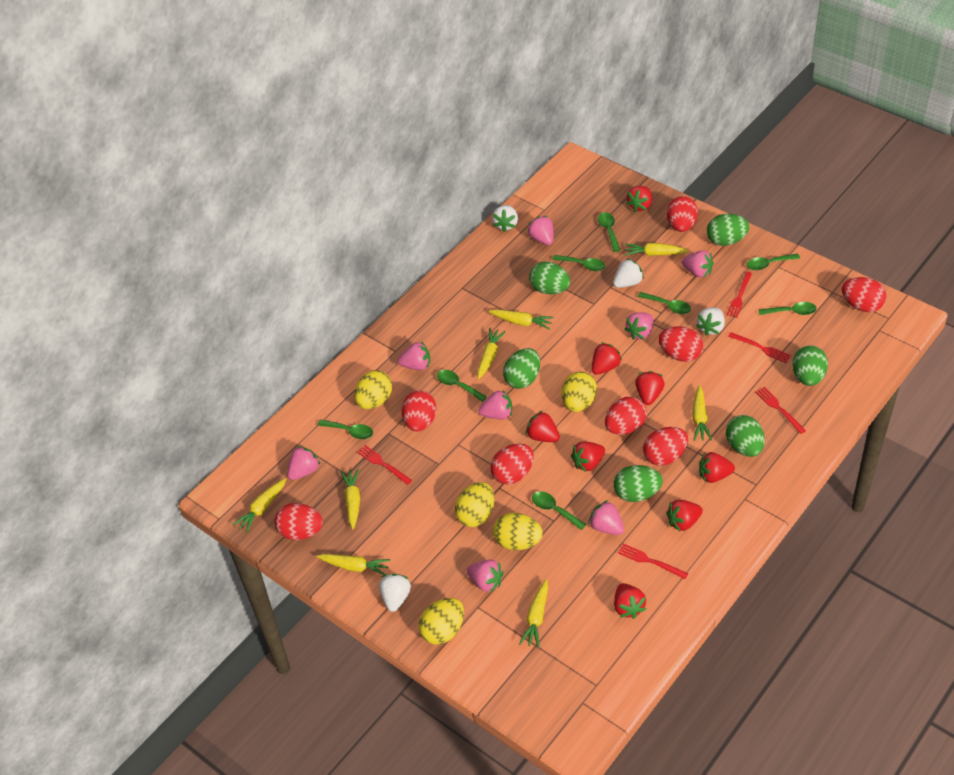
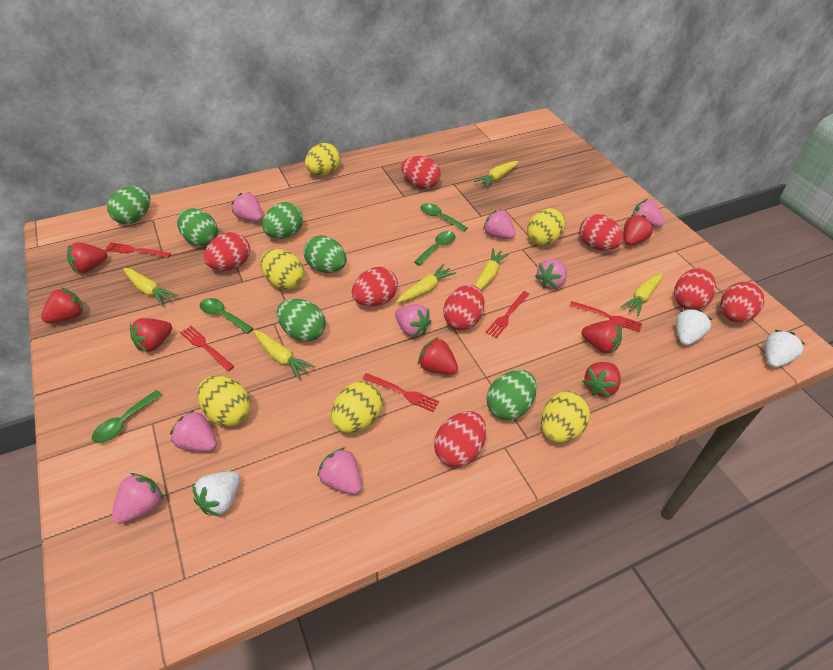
green spoon: 8 -> 4
red strawberry: 8 -> 7
white strawberry: 4 -> 3
yellow carrot: 8 -> 6
yellow egg: 5 -> 6

